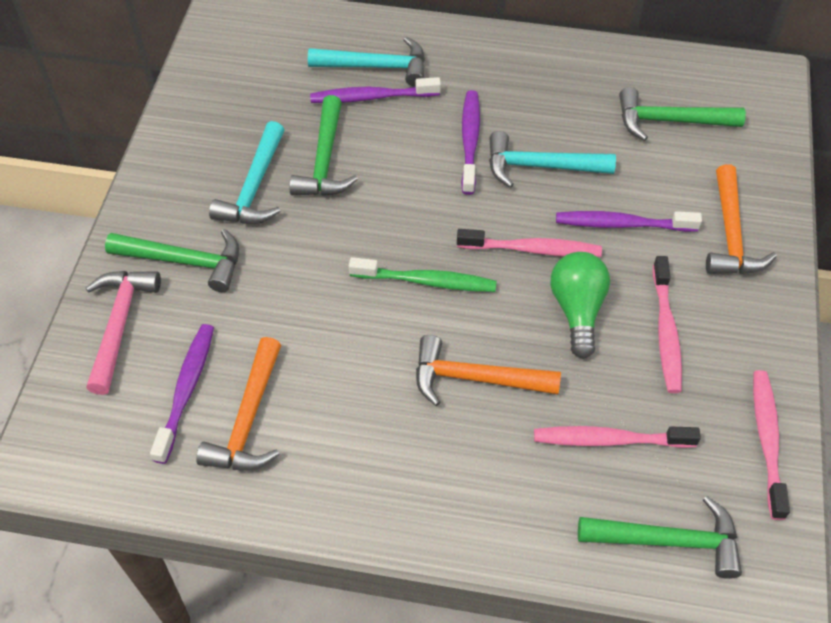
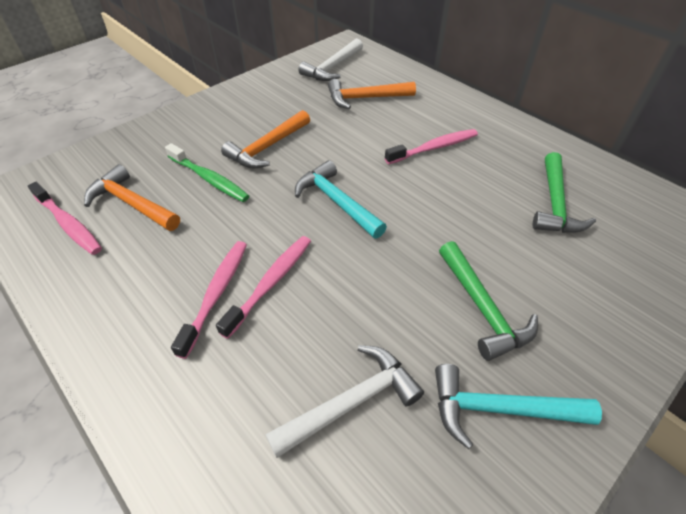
green hammer: 4 -> 2
green light bulb: 1 -> 0
pink hammer: 1 -> 0
purple toothbrush: 4 -> 0
turquoise hammer: 3 -> 2
white hammer: 0 -> 2

